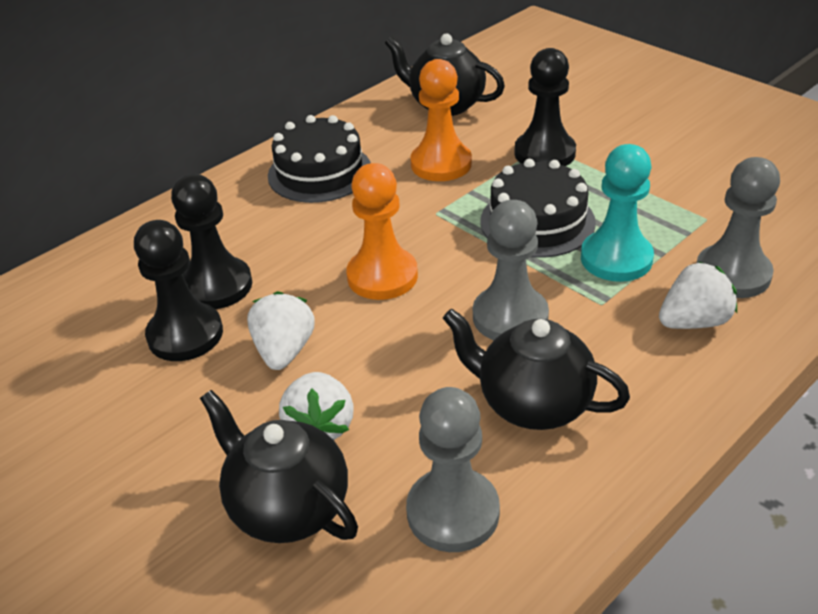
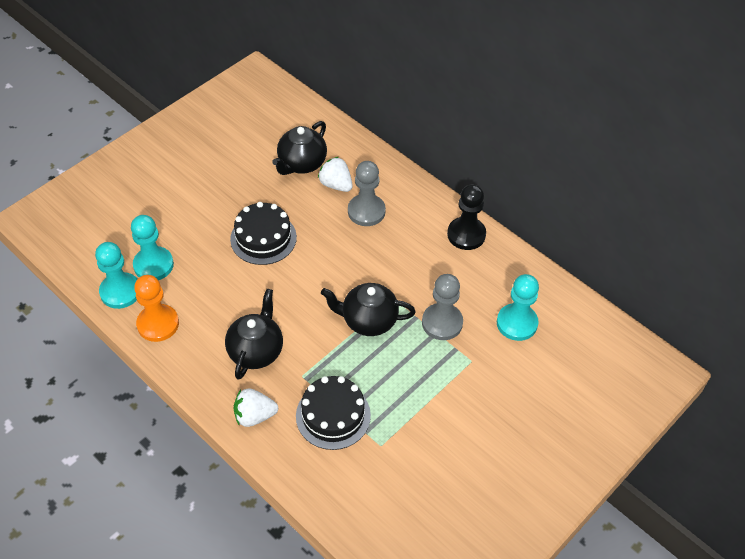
black pawn: 3 -> 1
grey pawn: 3 -> 2
orange pawn: 2 -> 1
turquoise pawn: 1 -> 3
white strawberry: 3 -> 2

